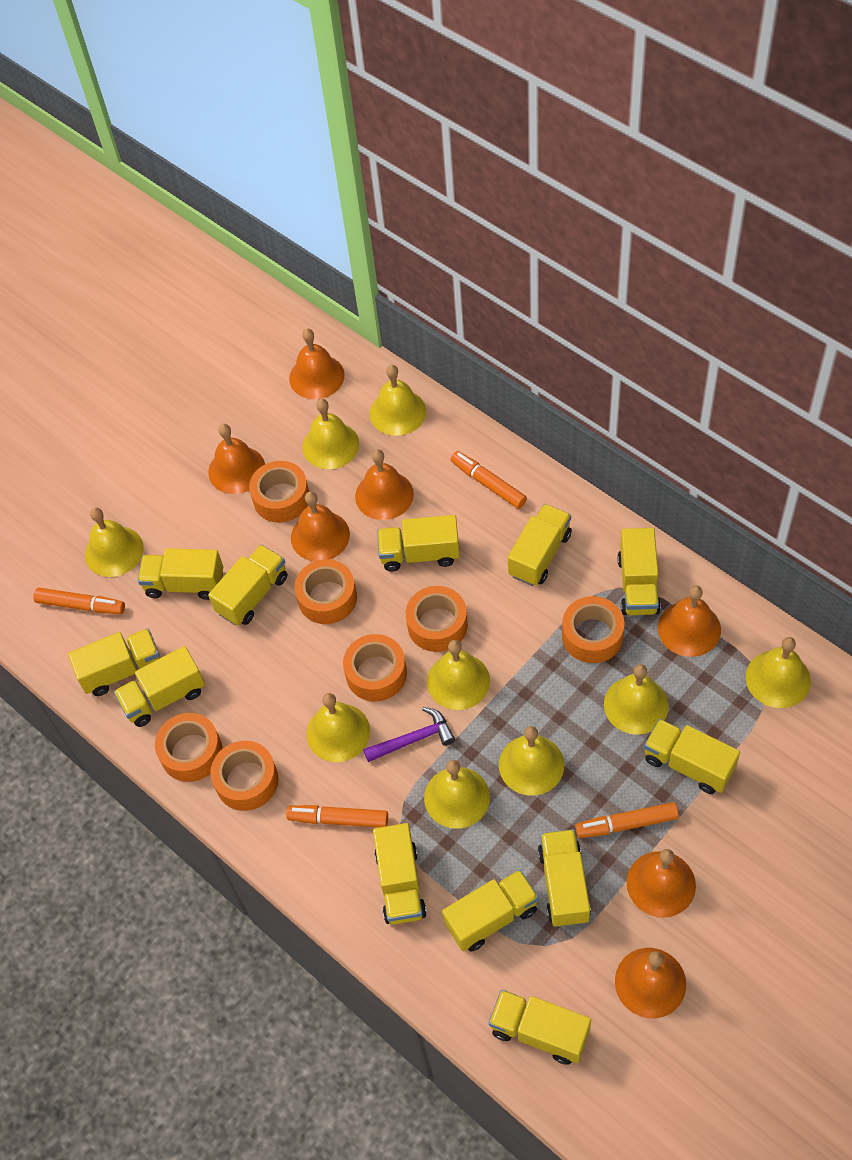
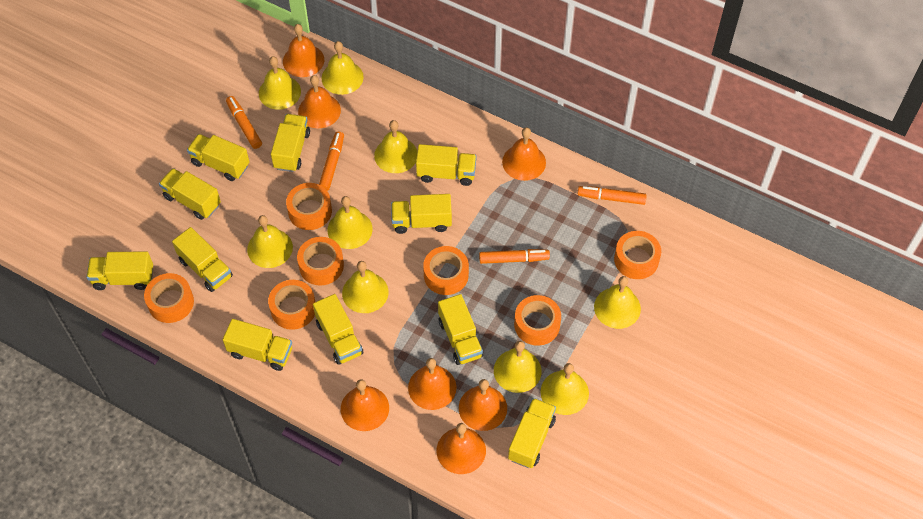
purple hammer: 1 -> 0
yellow truck: 12 -> 11

